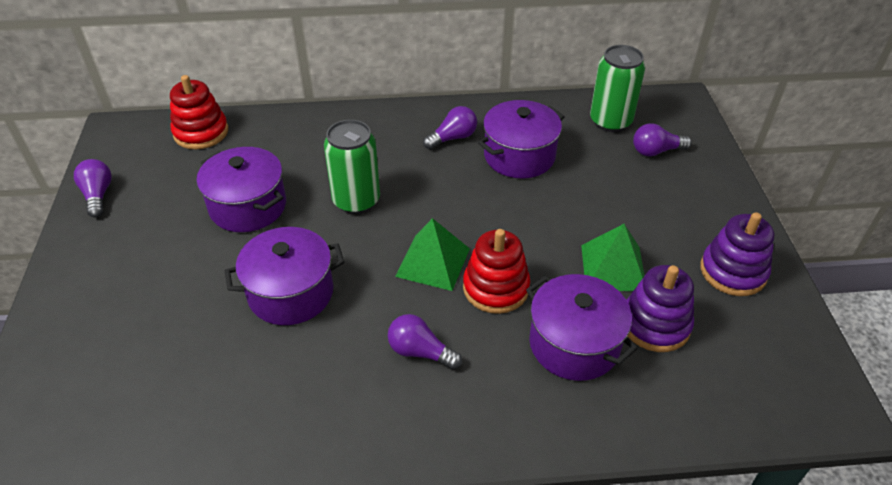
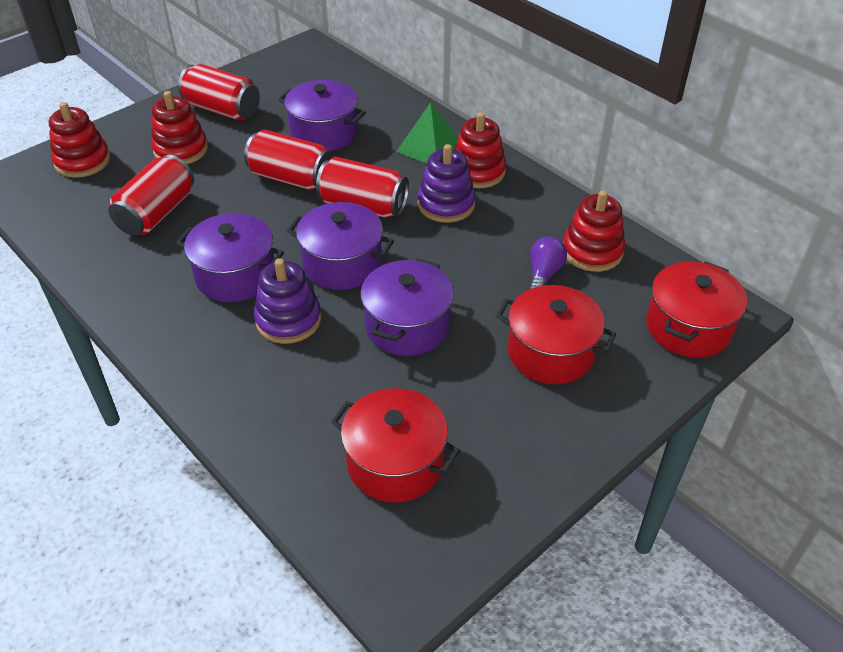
green can: 2 -> 0
green pyramid: 2 -> 1
purple light bulb: 4 -> 1
red can: 0 -> 4
red pot: 0 -> 3
red stacking toy: 2 -> 4

